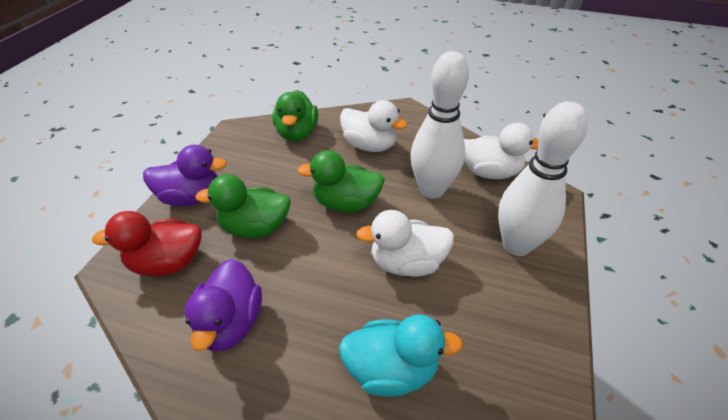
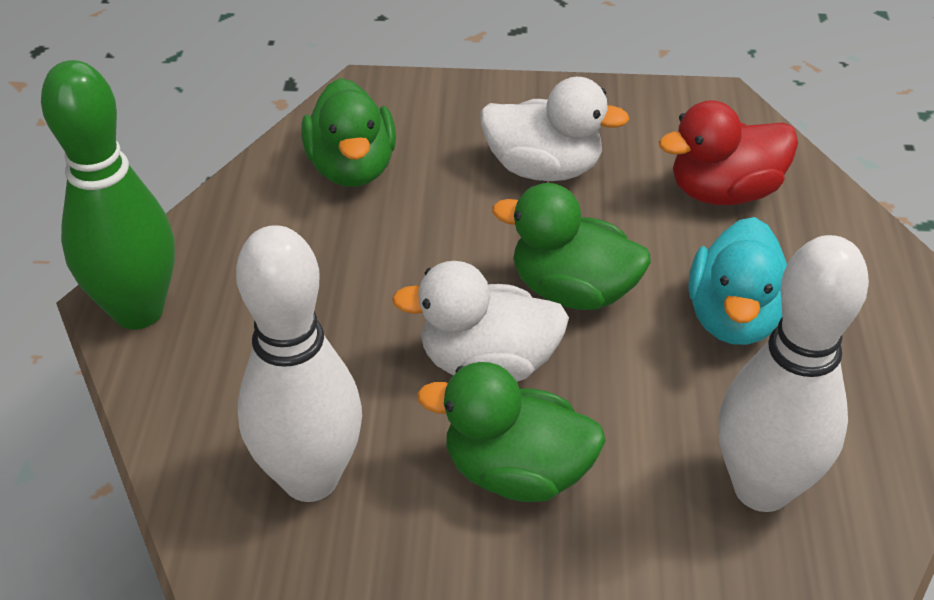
green bowling pin: 0 -> 1
purple duck: 2 -> 0
white duck: 3 -> 2

